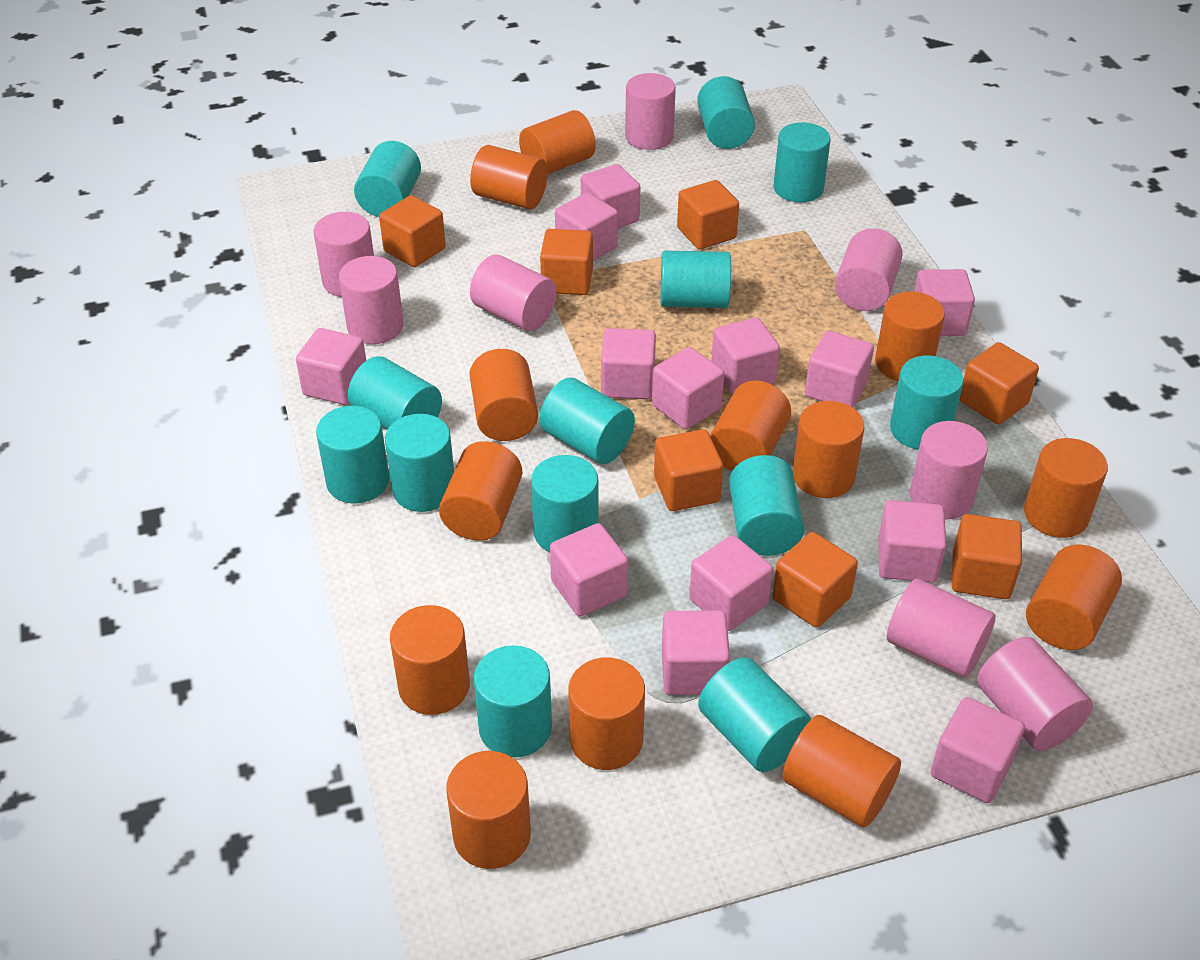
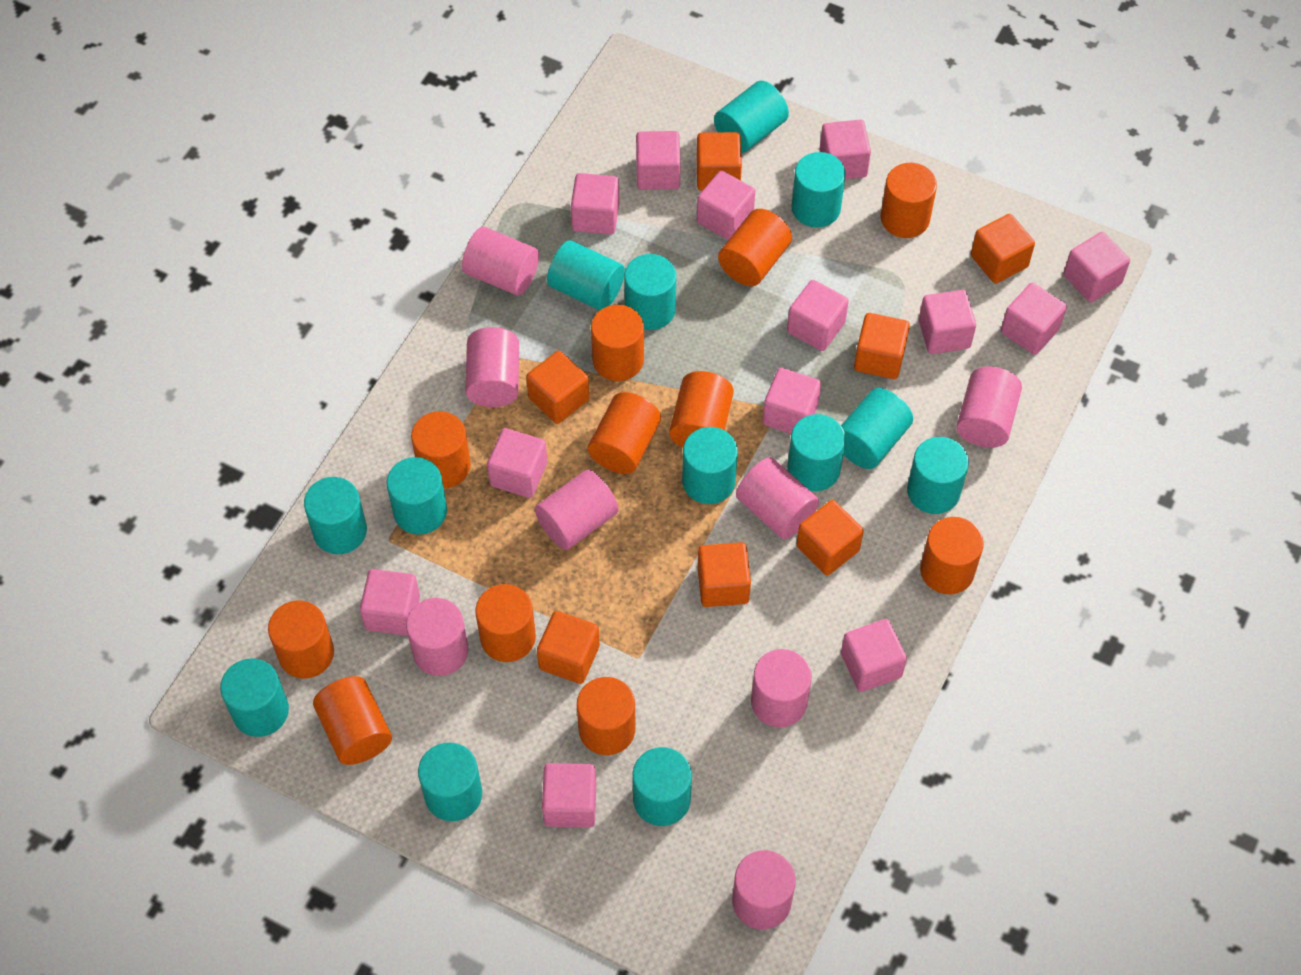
orange cylinder: 13 -> 11

